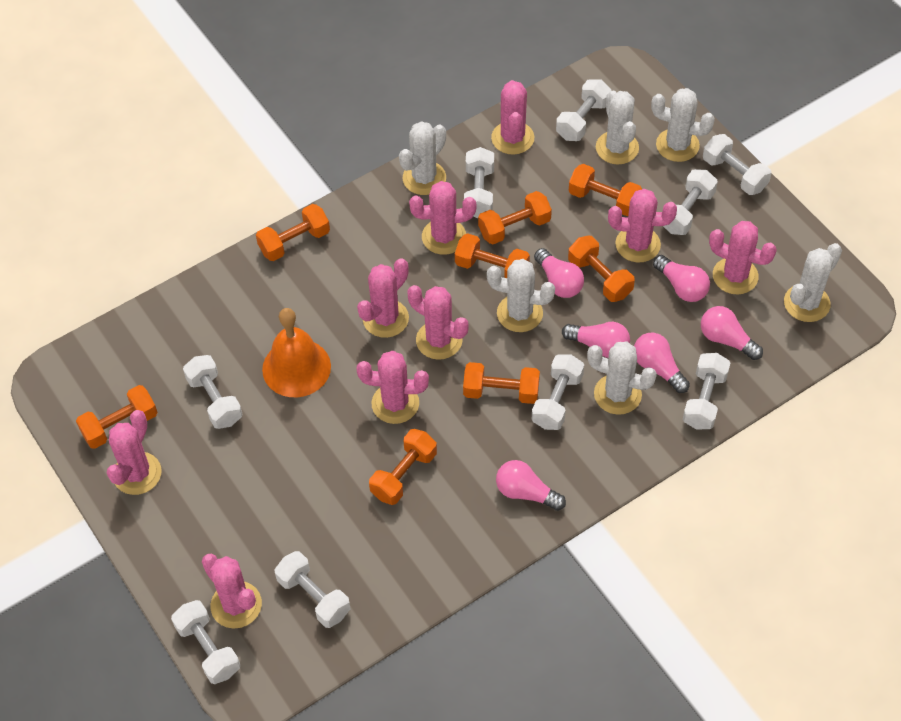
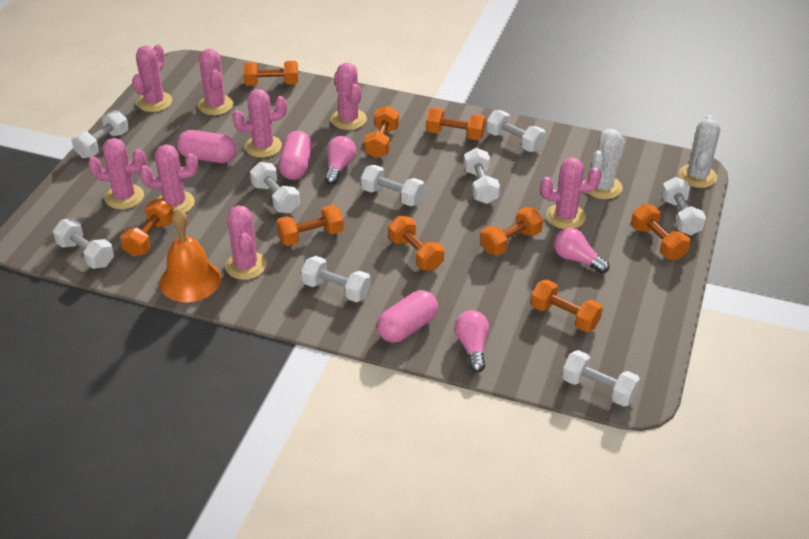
orange dumbbell: 8 -> 9
pink cactus: 9 -> 8
pink capsule: 0 -> 3
pink light bulb: 6 -> 3
white cactus: 6 -> 2

